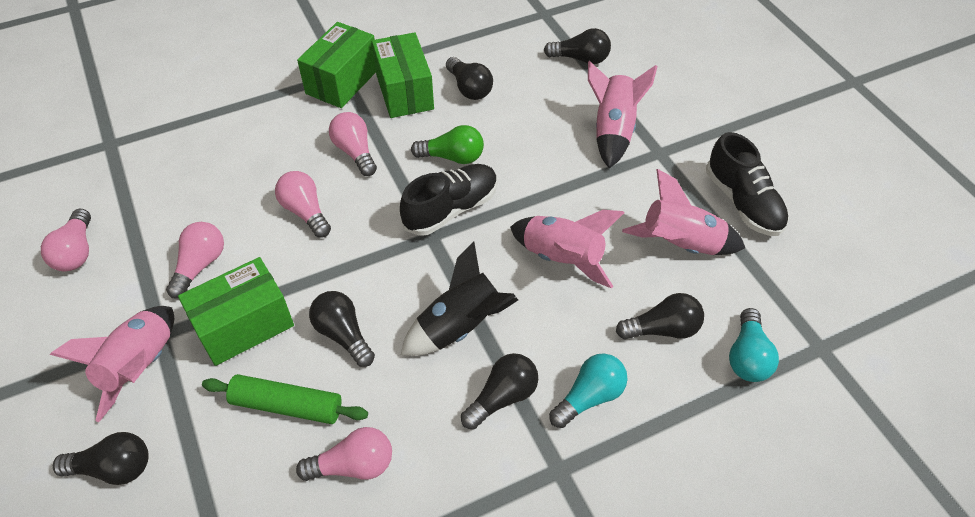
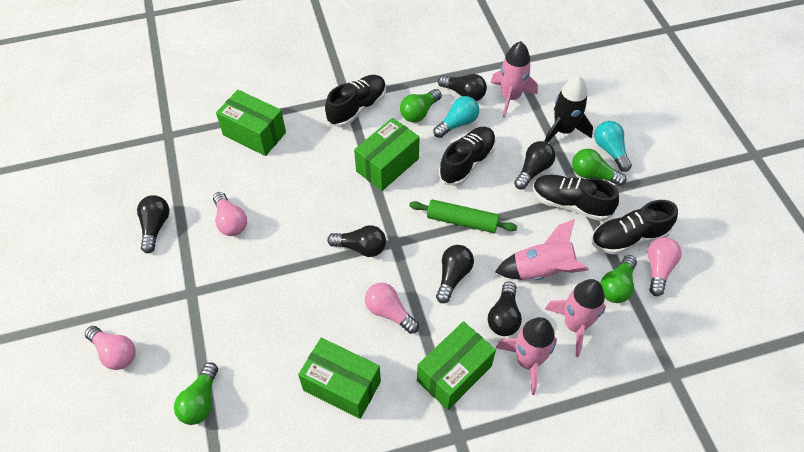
black shoe: 2 -> 4
green box: 3 -> 4
green light bulb: 1 -> 4
pink light bulb: 5 -> 4

